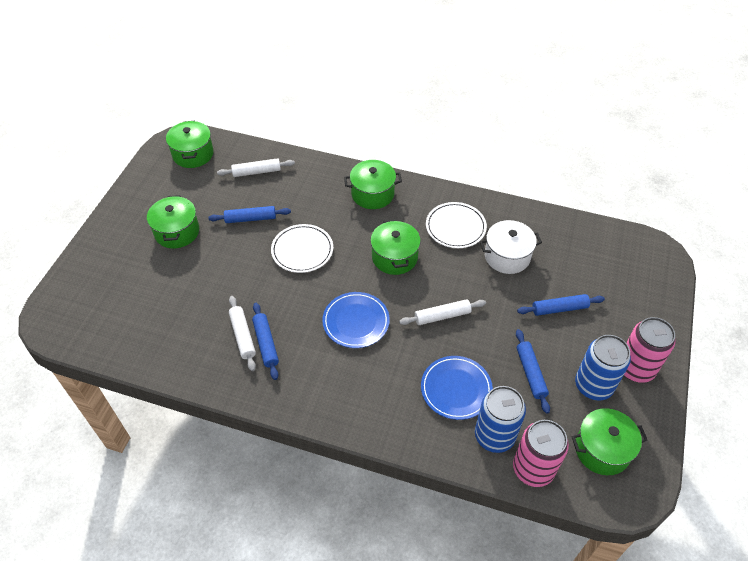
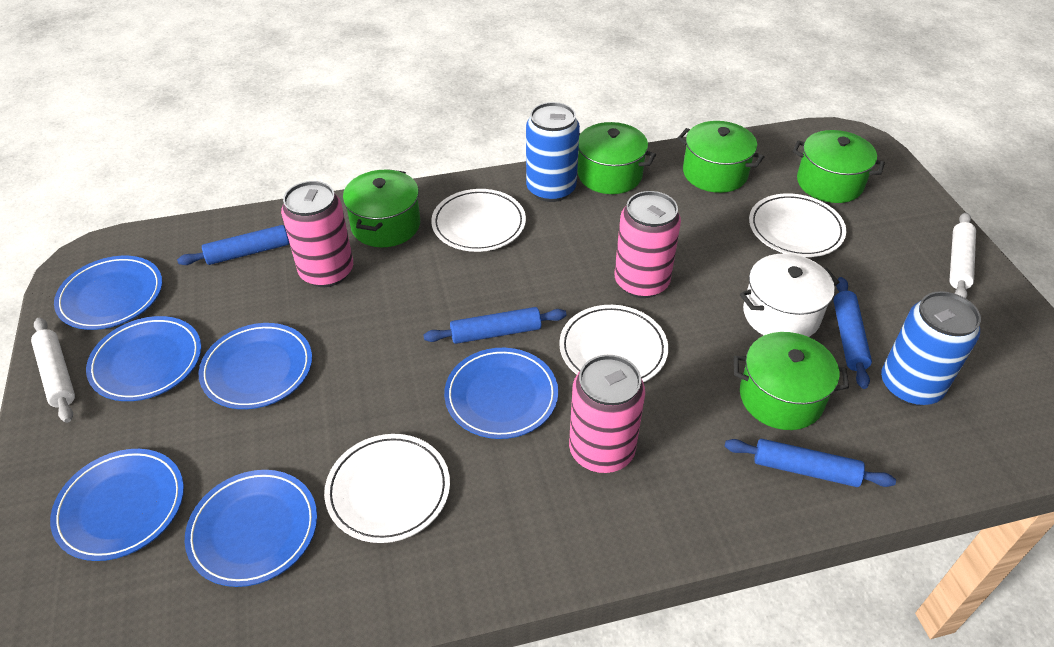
blue plate: 2 -> 6
pink can: 2 -> 3
white plate: 2 -> 4
white rolling pin: 3 -> 2

